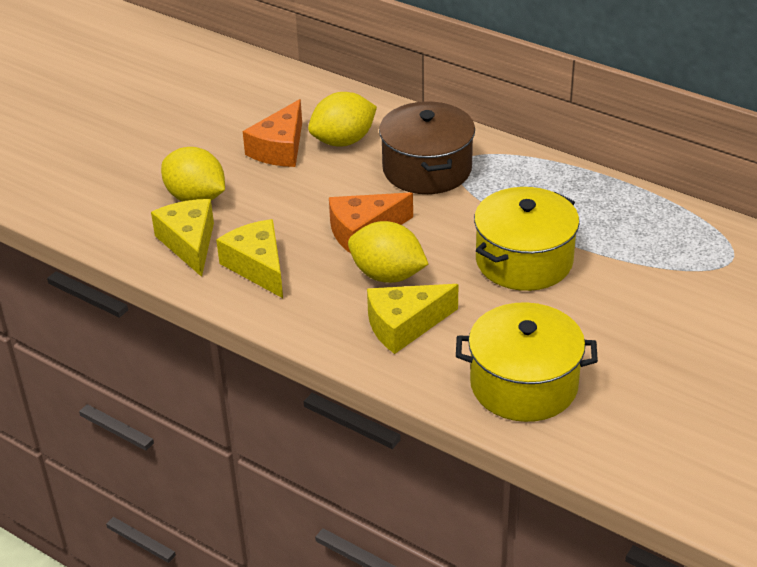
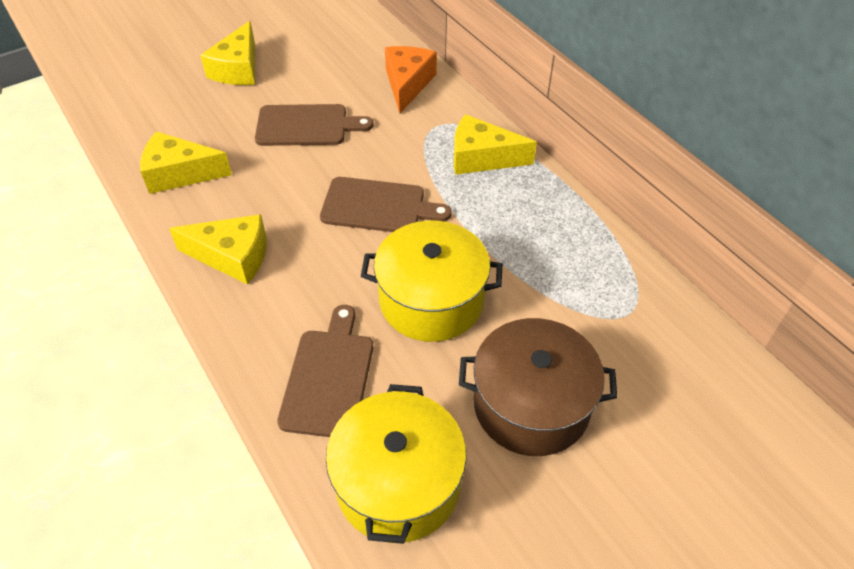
brown cutting board: 0 -> 3
orange cheese: 2 -> 1
yellow cheese: 3 -> 4
yellow lemon: 3 -> 0

